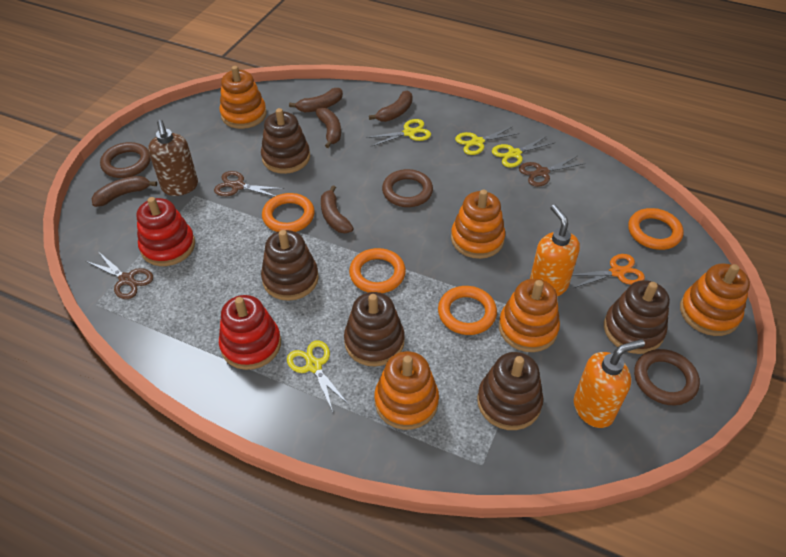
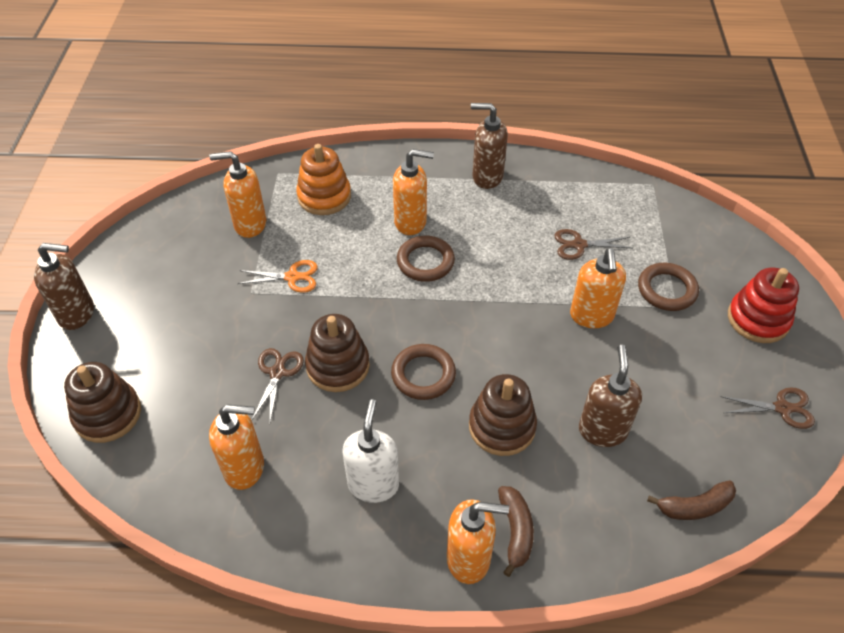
brown banana: 5 -> 2
brown soap dispenser: 1 -> 3
brown stacking toy: 5 -> 3
orange ring: 4 -> 0
orange soap dispenser: 2 -> 5
orange stacking toy: 5 -> 1
red stacking toy: 2 -> 1
white soap dispenser: 0 -> 1
yellow scissors: 4 -> 0

